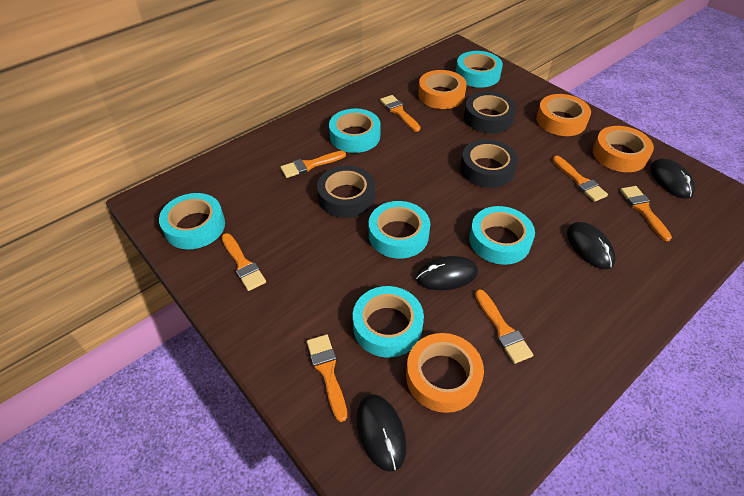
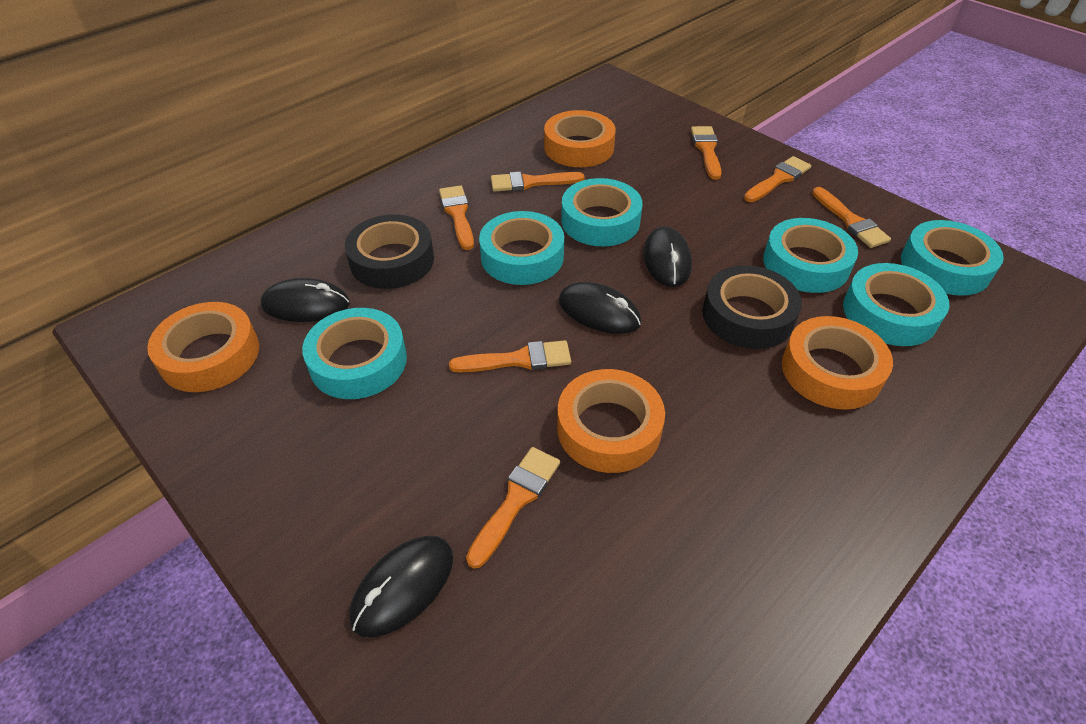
black tape: 3 -> 2

